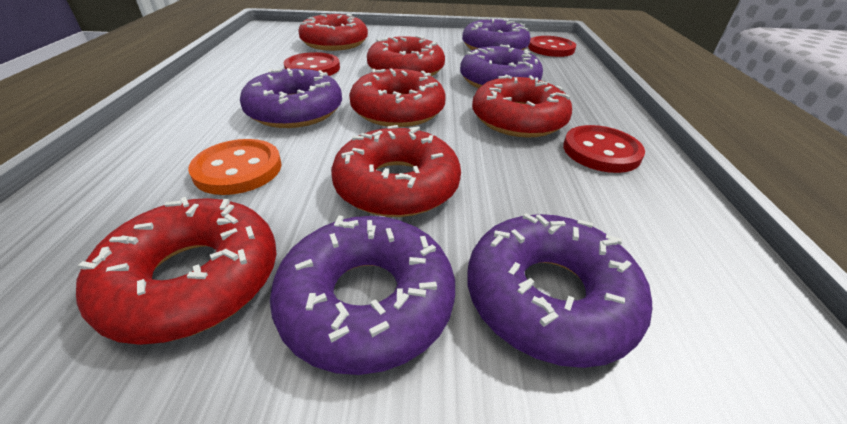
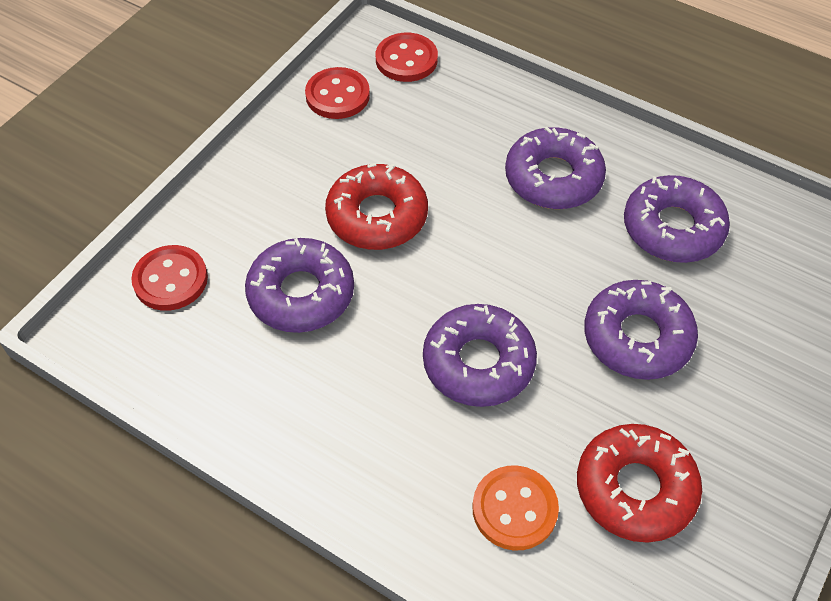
red donut: 6 -> 2

